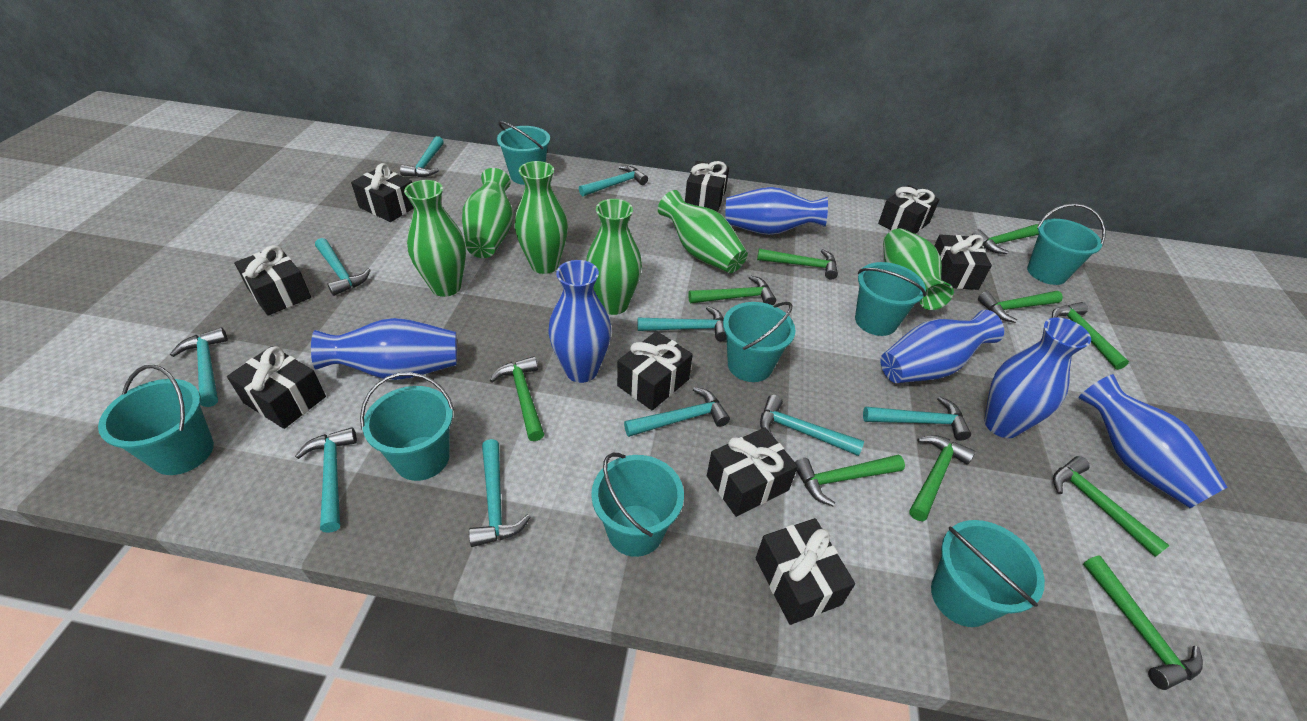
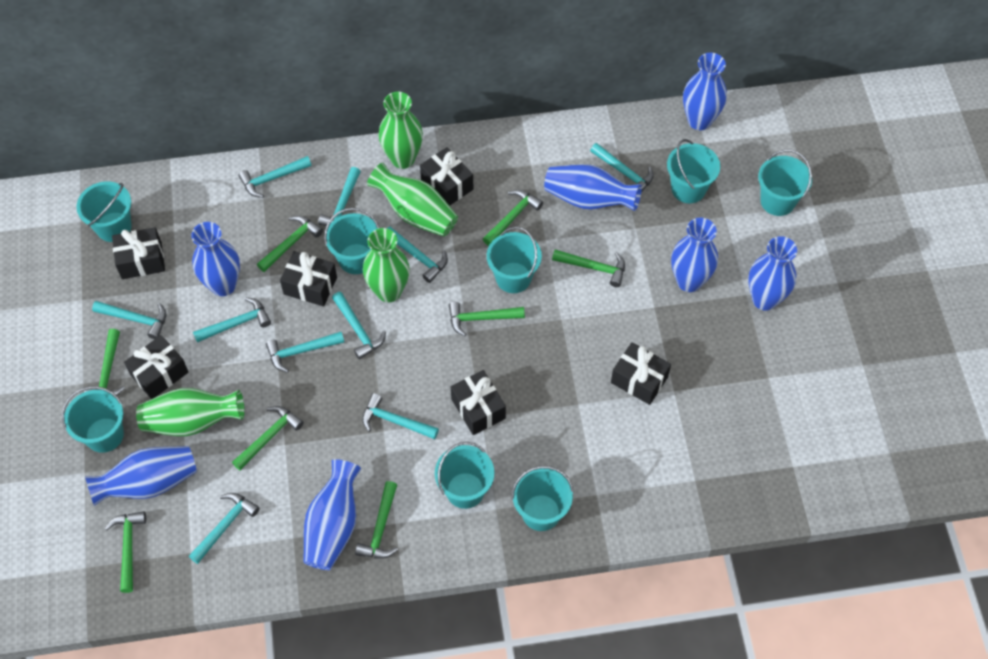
black gift: 9 -> 6
blue vase: 6 -> 7
green hammer: 10 -> 8
green vase: 6 -> 4

